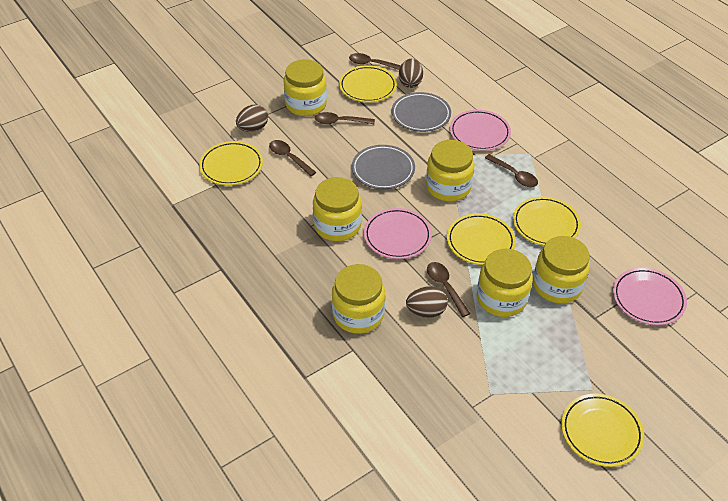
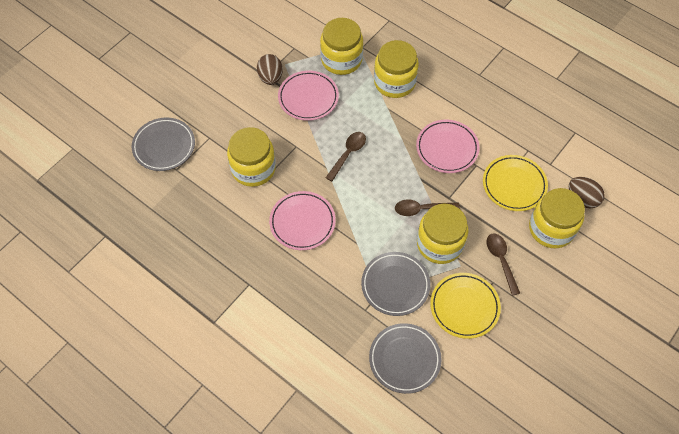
brown egg: 3 -> 2
brown spoon: 5 -> 3
grey plate: 2 -> 3
yellow jar: 6 -> 5
yellow plate: 5 -> 2

